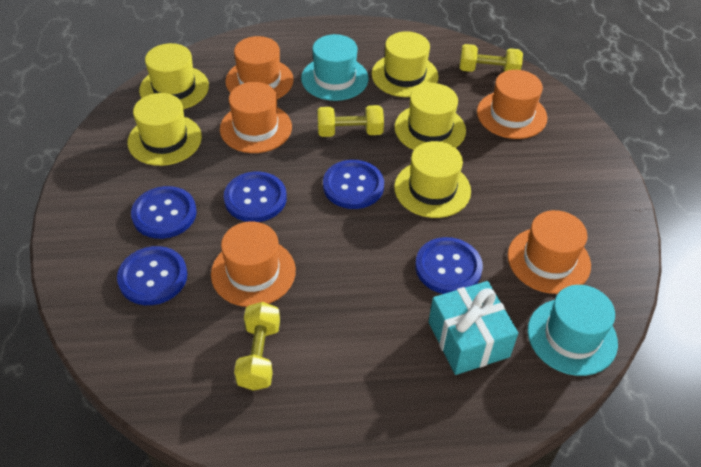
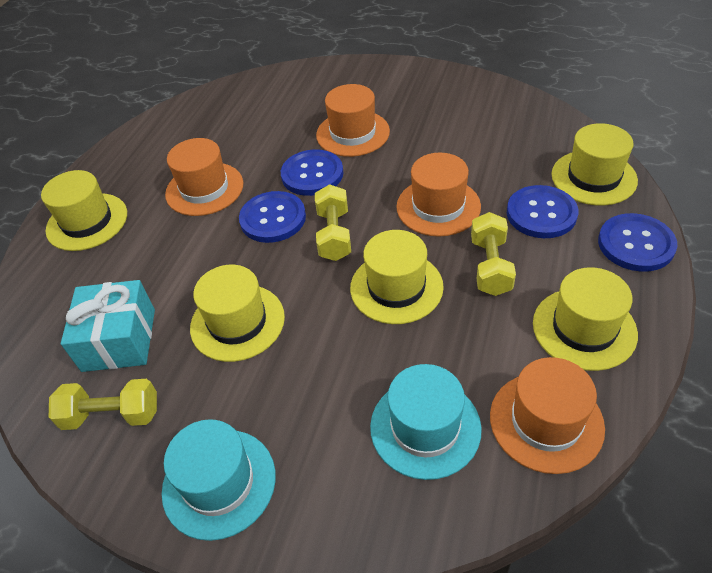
blue button: 5 -> 4
orange hat: 5 -> 4

